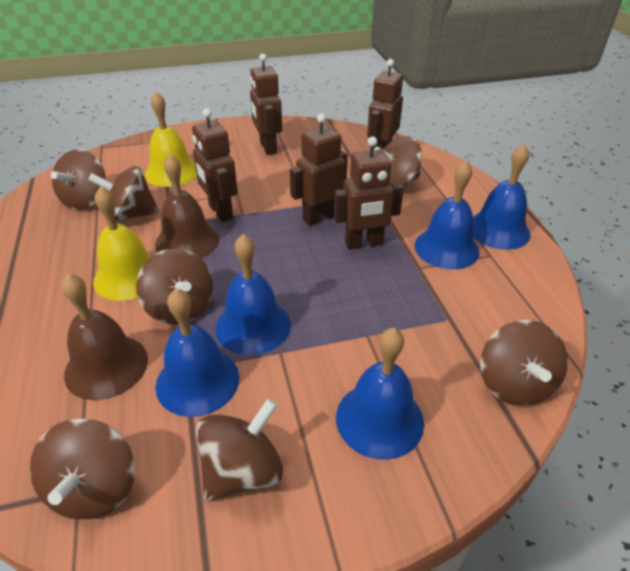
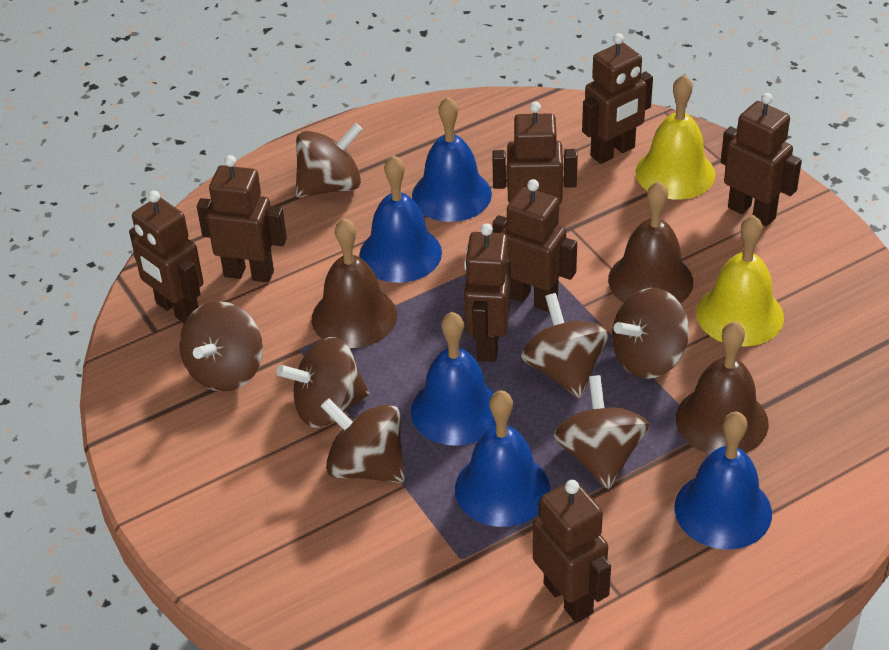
brown bell: 2 -> 3
brown robot: 5 -> 8

